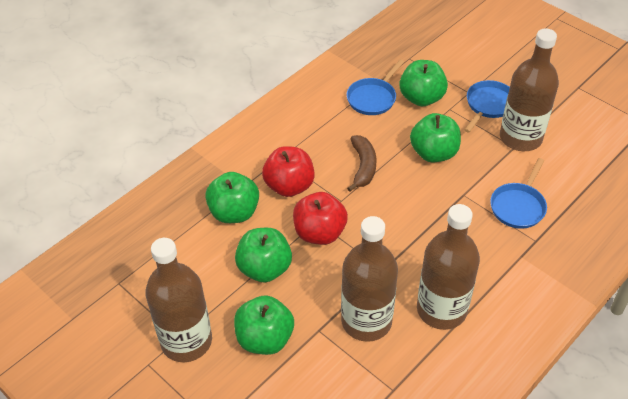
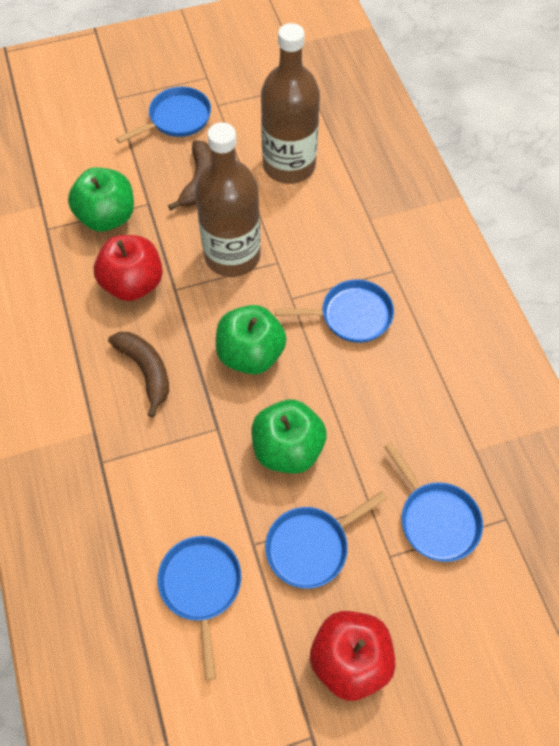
blue pan: 3 -> 5
brown banana: 1 -> 2
brown bottle: 4 -> 2
green apple: 5 -> 3

